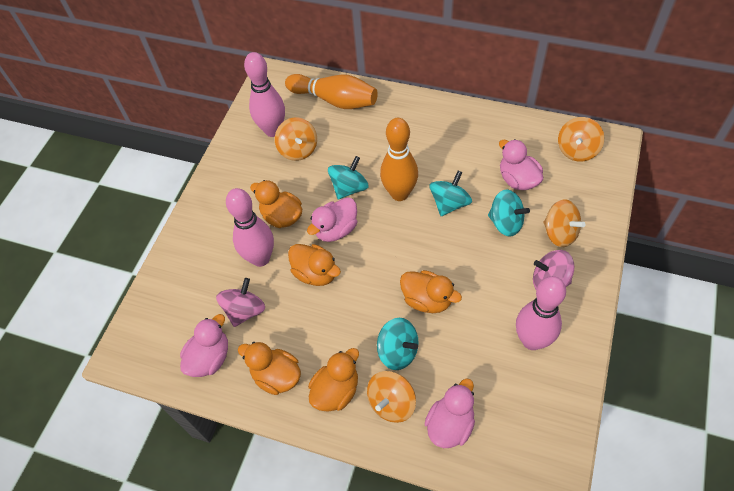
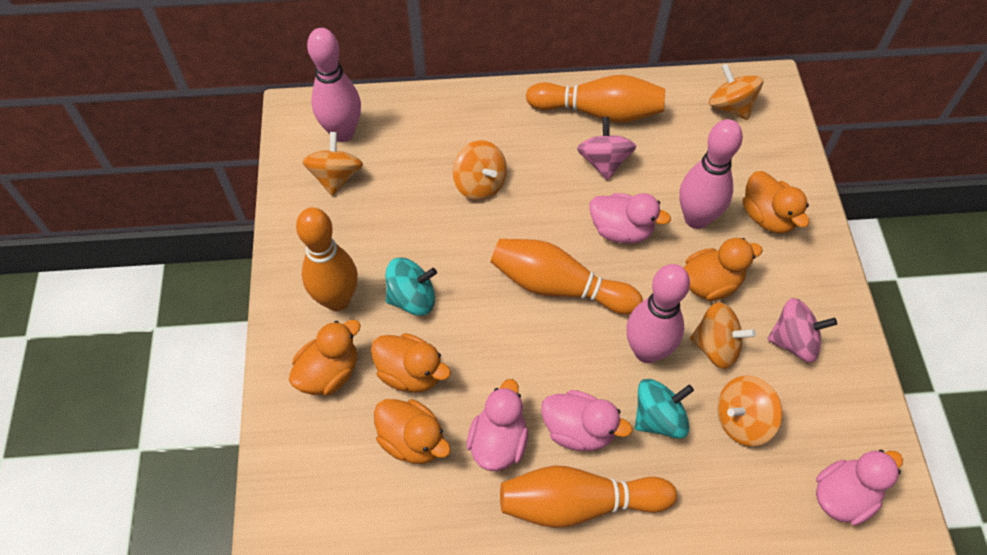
orange bowling pin: 2 -> 4
orange spinning top: 4 -> 5
turquoise spinning top: 4 -> 2

